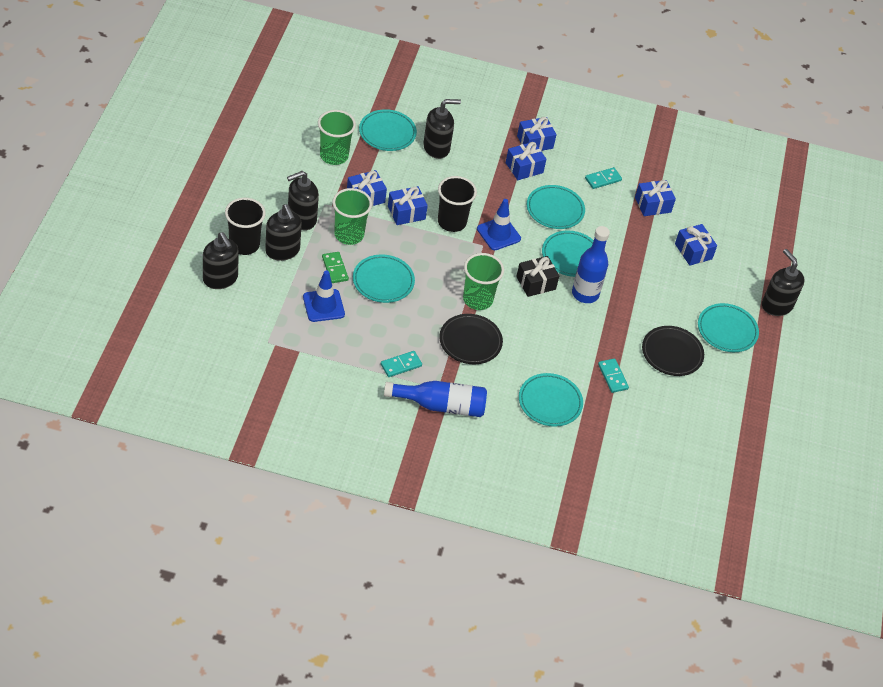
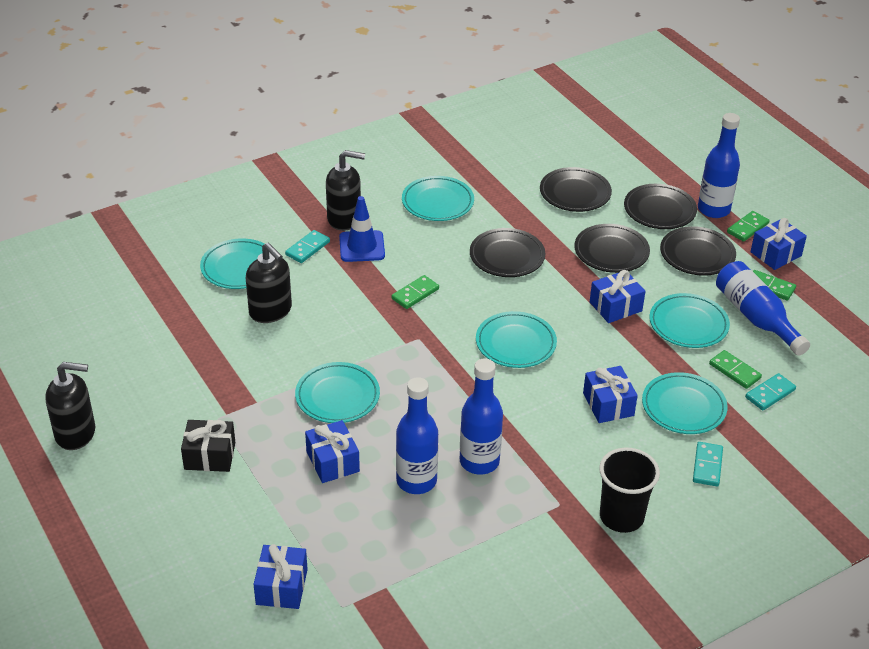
black cup: 2 -> 1
black plate: 2 -> 5
black soap dispenser: 5 -> 3
blue bottle: 2 -> 4
blue gift: 6 -> 5
blue traffic cone: 2 -> 1
green cup: 3 -> 0
green domino: 1 -> 4

